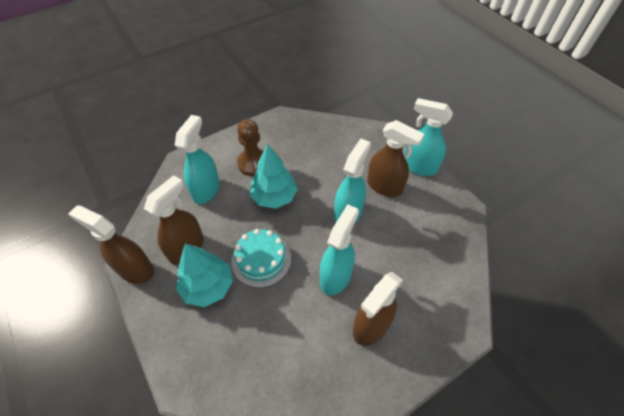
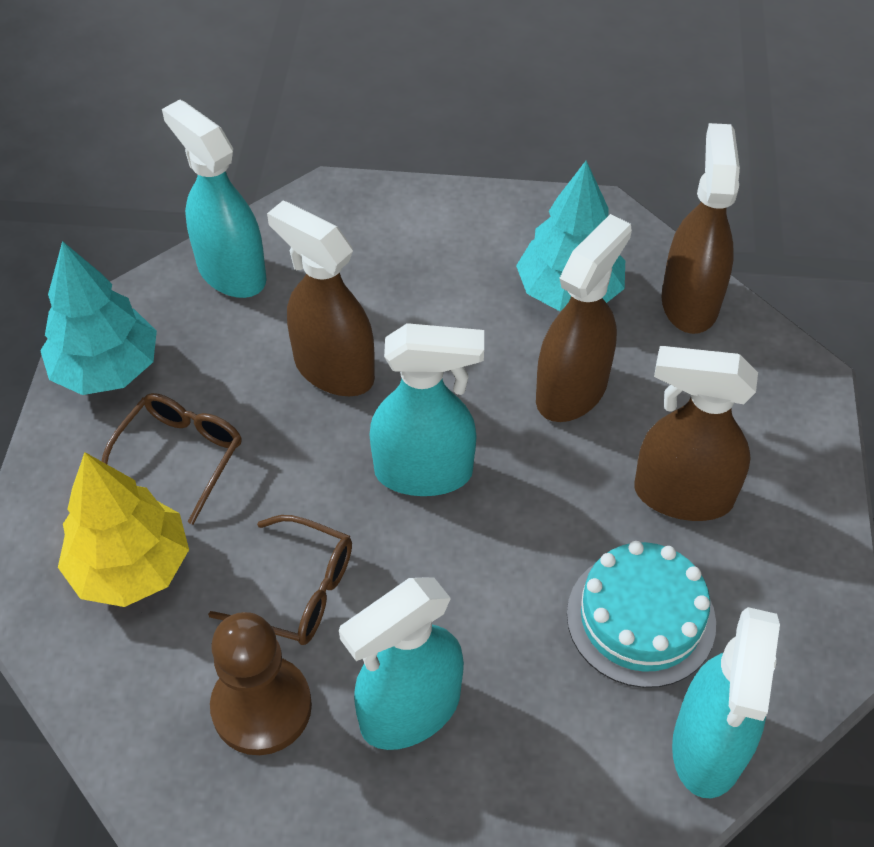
brown glasses: 0 -> 2
yellow tree: 0 -> 1

